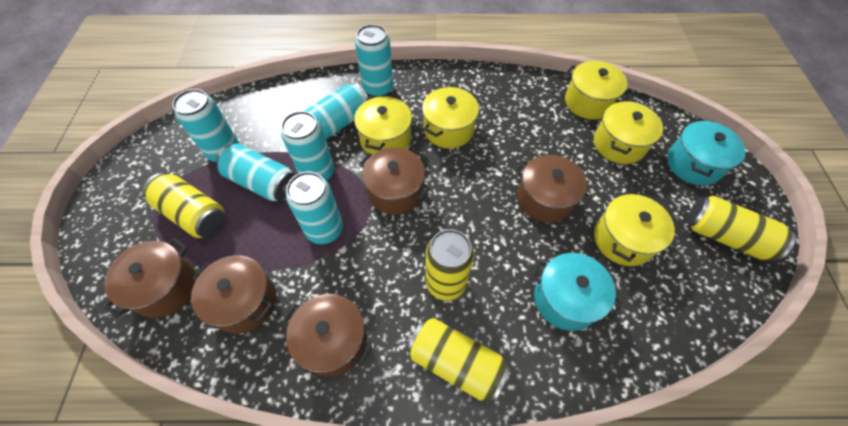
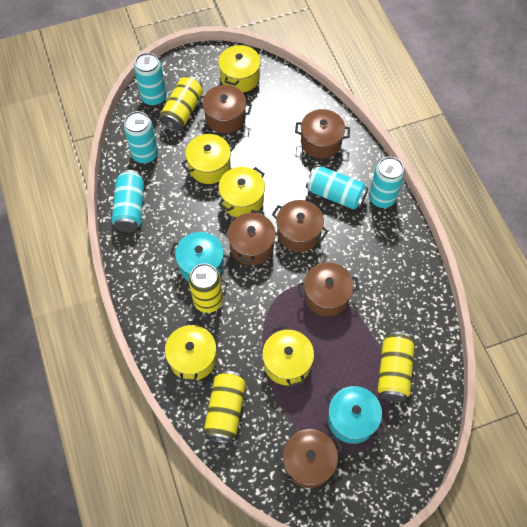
brown pot: 5 -> 6
turquoise can: 6 -> 5

